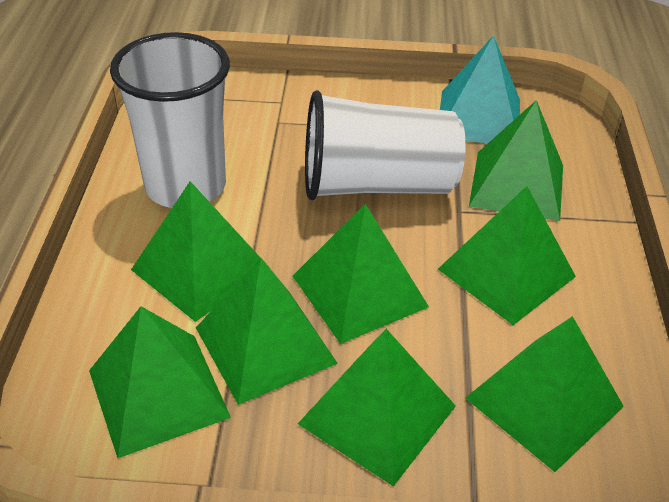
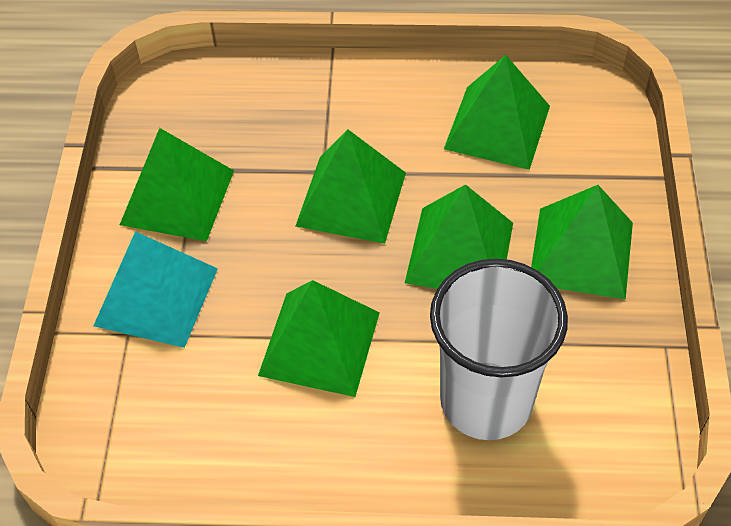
green pyramid: 8 -> 6
white cup: 2 -> 1

